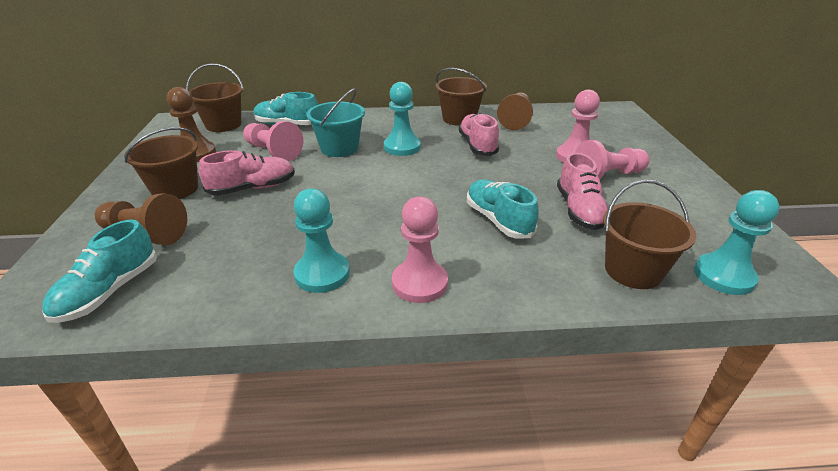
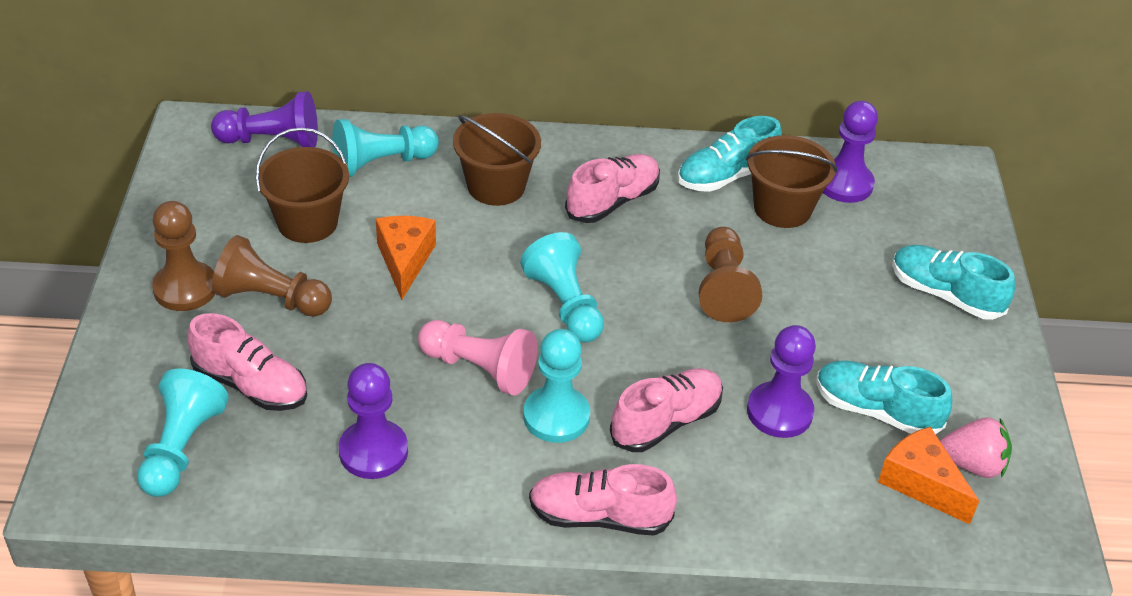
brown bucket: 4 -> 3
orange cheese: 0 -> 2
pink pawn: 4 -> 1
pink shoe: 3 -> 4
pink strawberry: 0 -> 1
purple pawn: 0 -> 4
turquoise bucket: 1 -> 0
turquoise pawn: 3 -> 4

